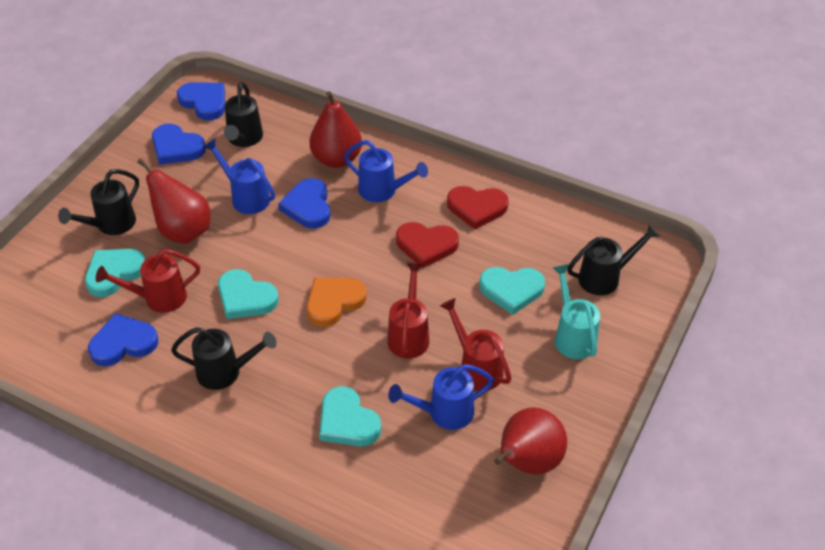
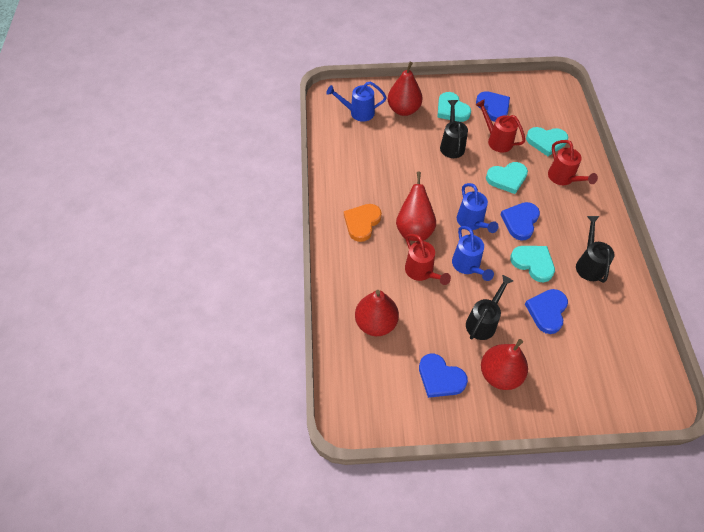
black watering can: 4 -> 3
red heart: 2 -> 0
red pear: 3 -> 4
turquoise watering can: 1 -> 0

